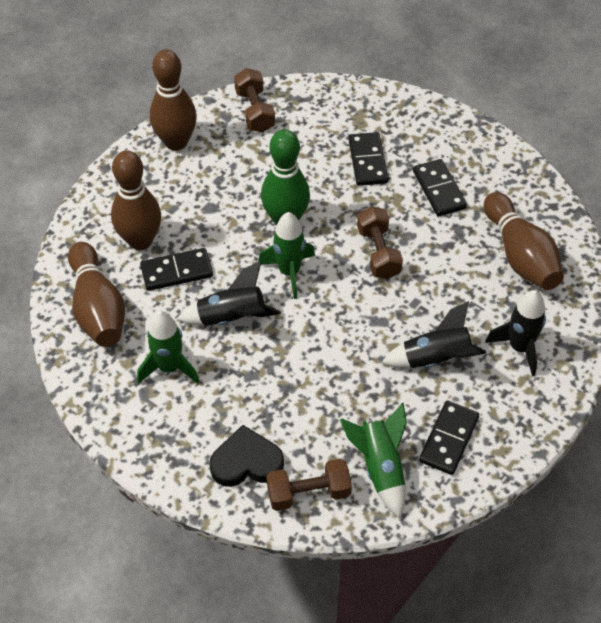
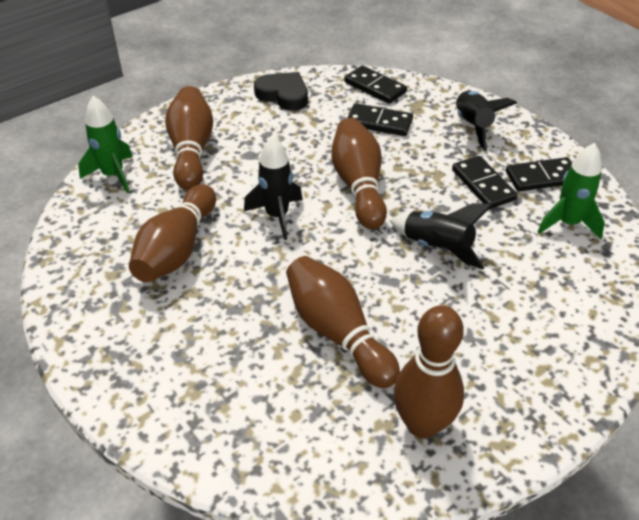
brown bowling pin: 4 -> 5
brown dumbbell: 3 -> 0
green bowling pin: 1 -> 0
green rocket: 3 -> 2

